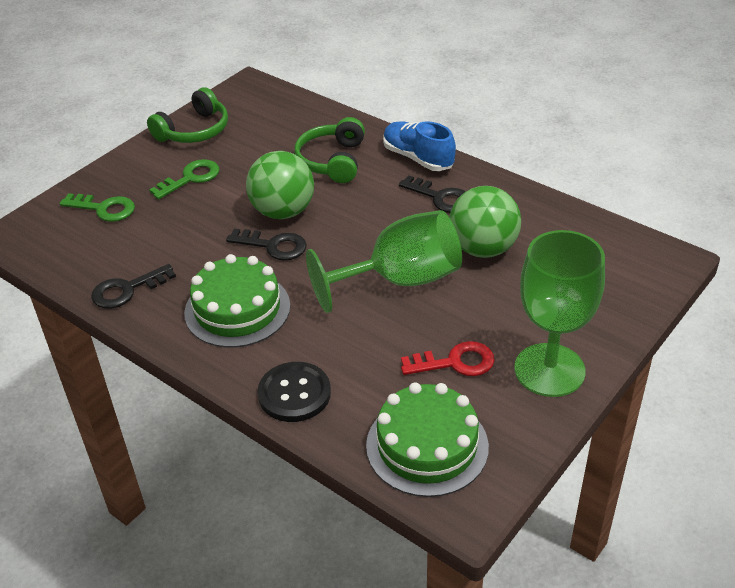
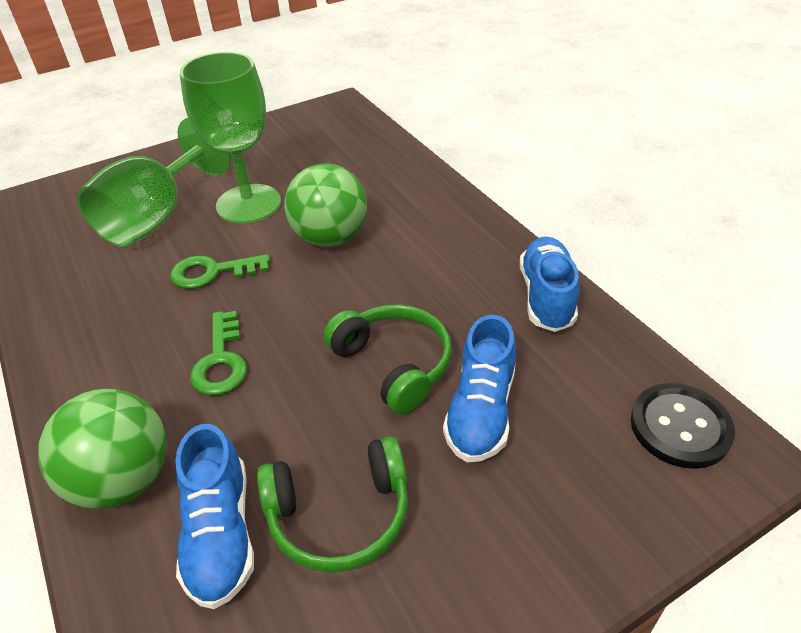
black key: 3 -> 0
blue shoe: 1 -> 3
green cake: 2 -> 0
red key: 1 -> 0

